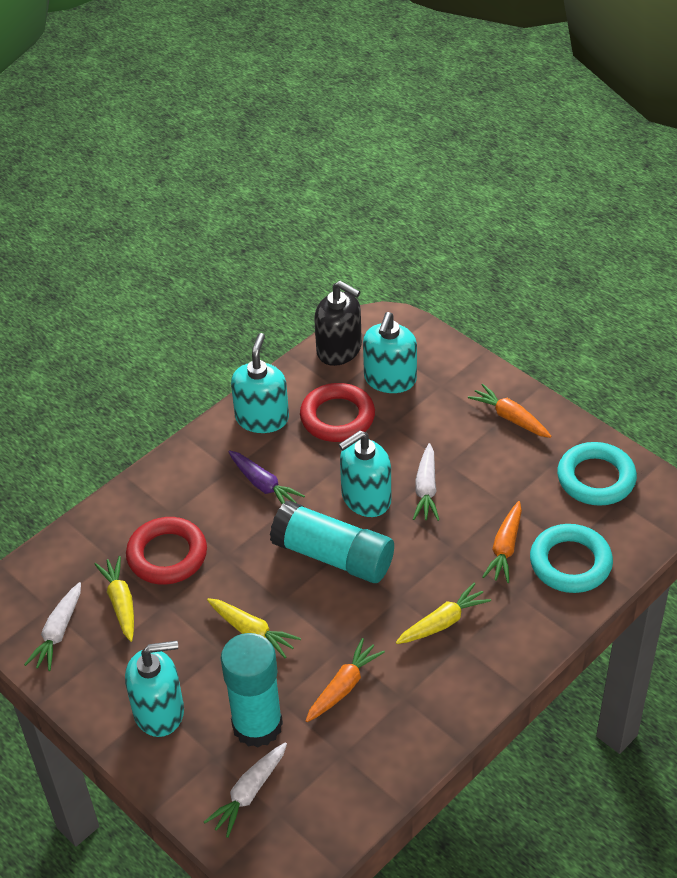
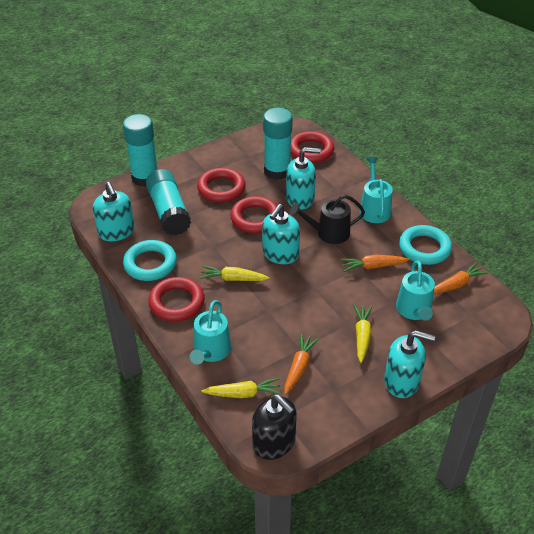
black watering can: 0 -> 1
purple carrot: 1 -> 0
red ring: 2 -> 4
turquoise glue stick: 2 -> 3
turquoise watering can: 0 -> 3
white carrot: 3 -> 0

